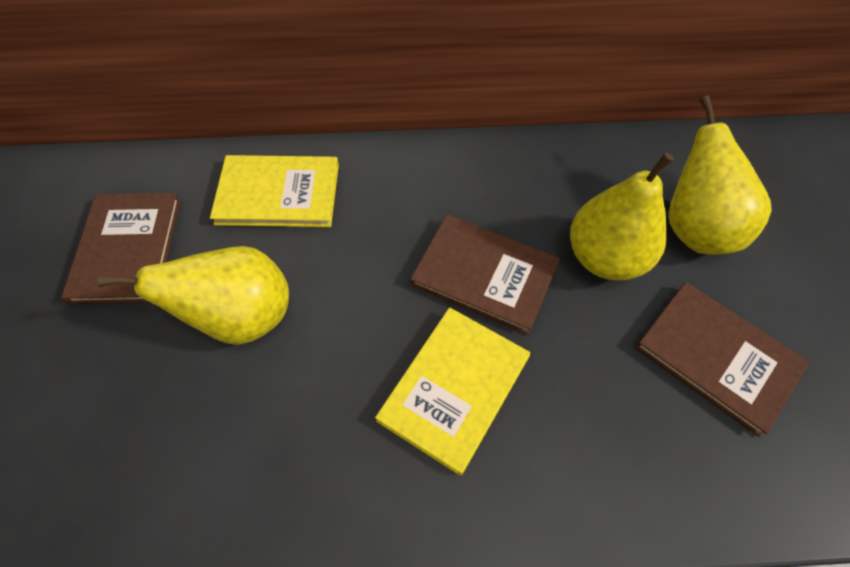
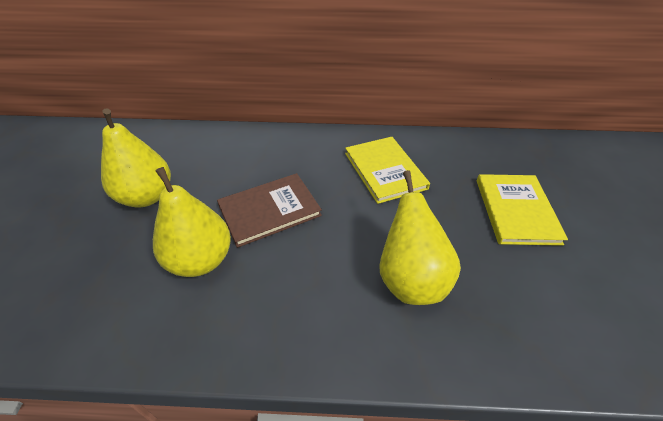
brown book: 3 -> 1

